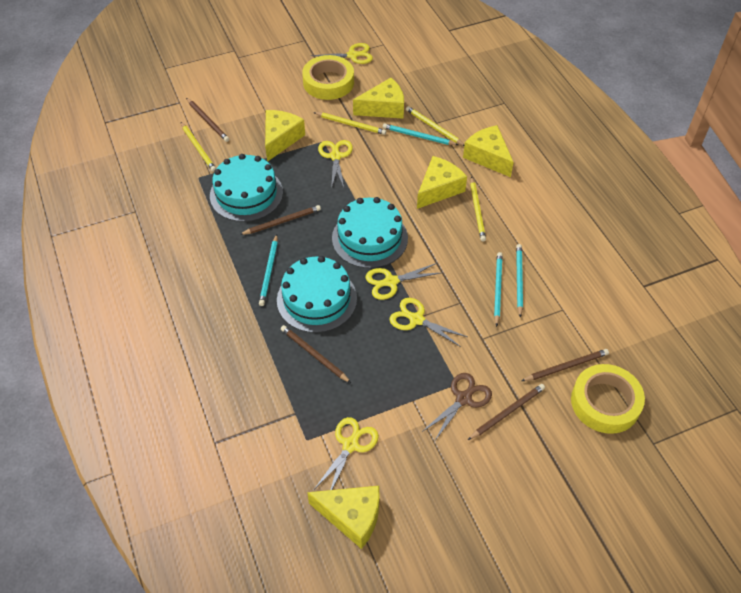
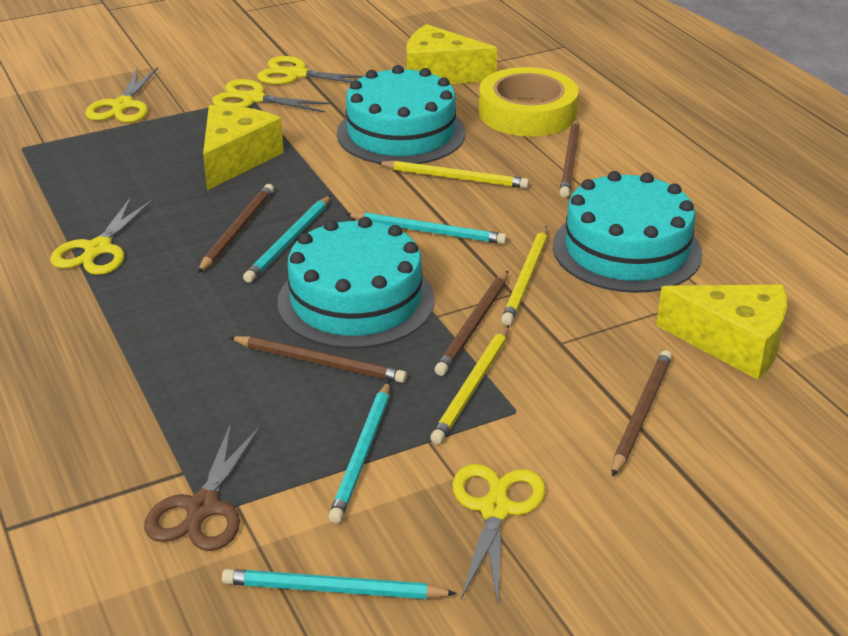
yellow cheese: 5 -> 3
yellow pencil: 4 -> 3
yellow tape: 2 -> 1

